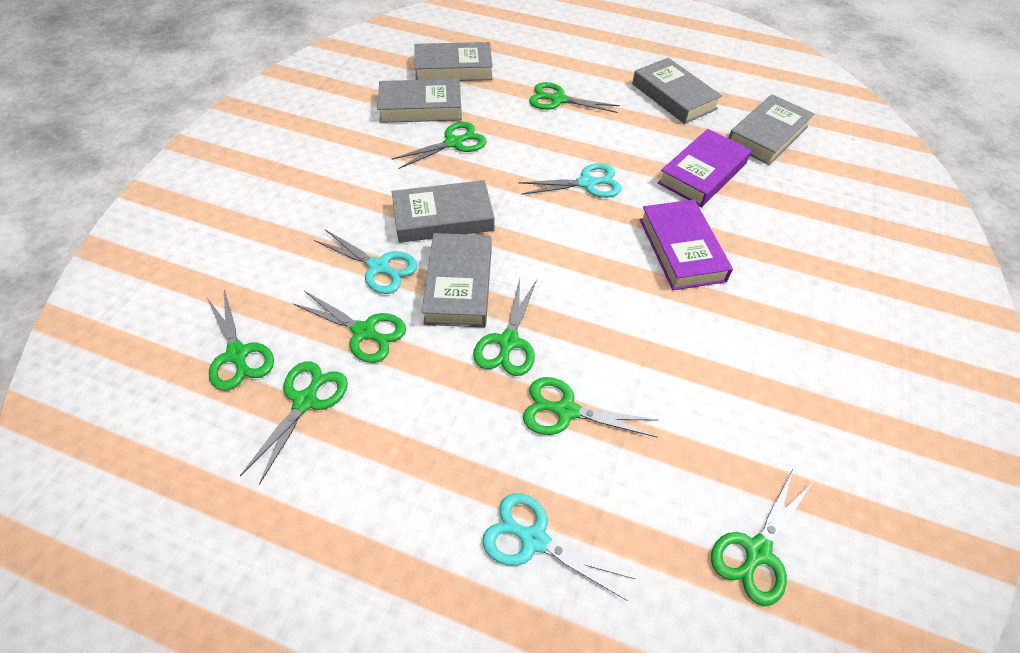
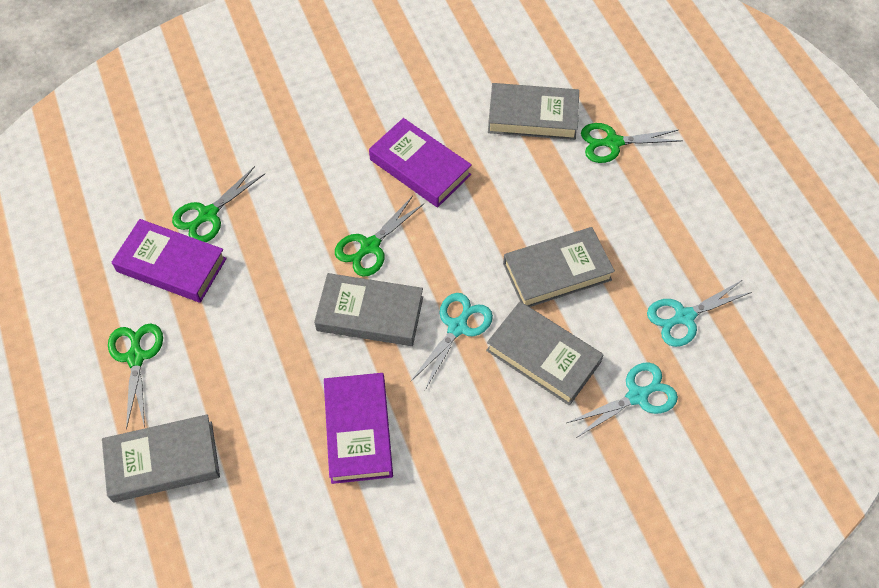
green scissors: 8 -> 4
grey book: 6 -> 5
purple book: 2 -> 3

